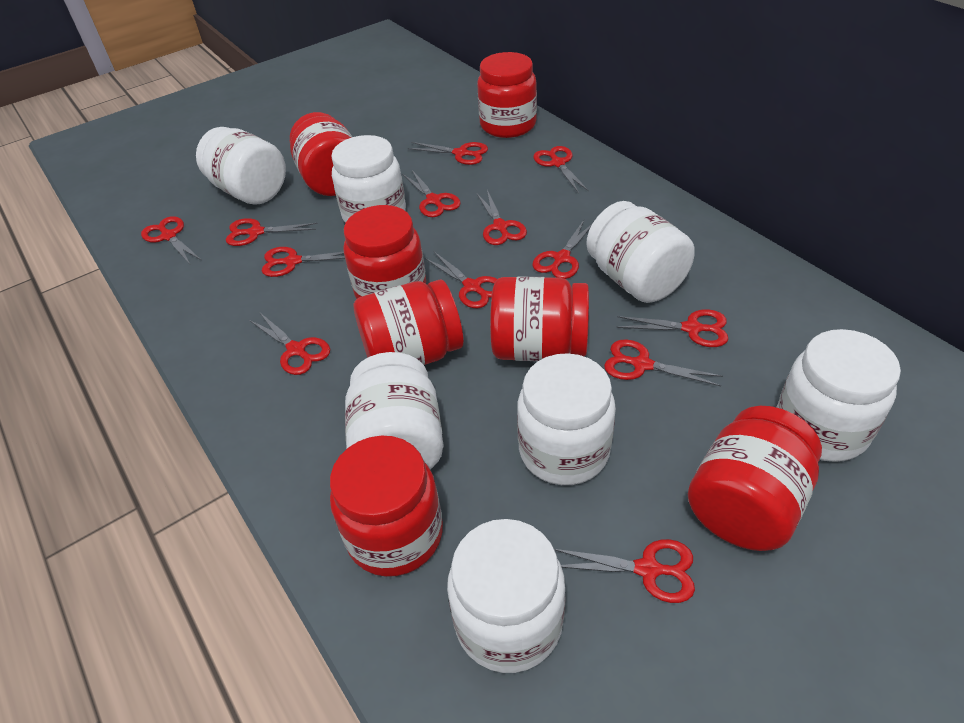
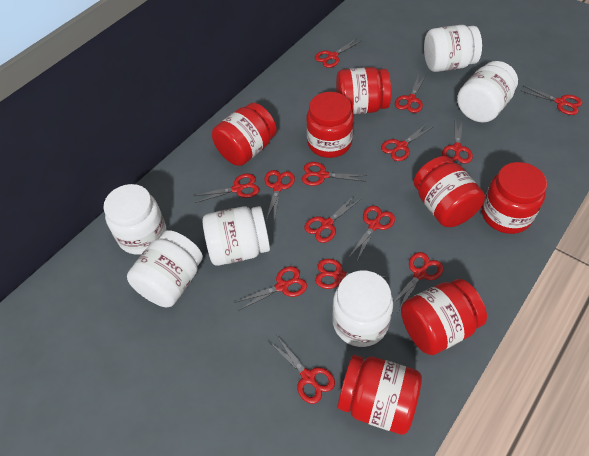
red scissors: 13 -> 14
white jar: 7 -> 6

